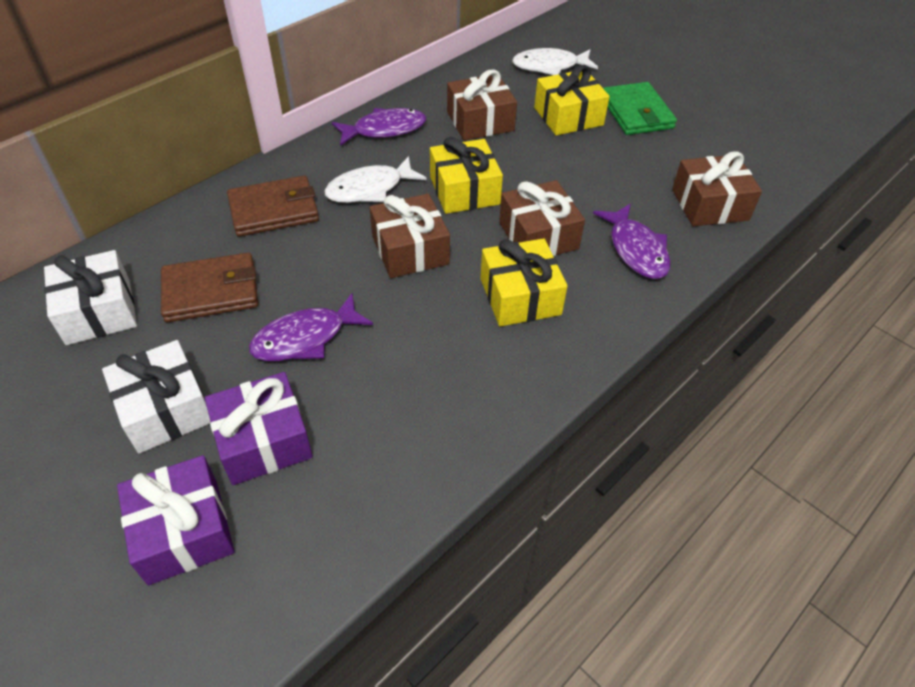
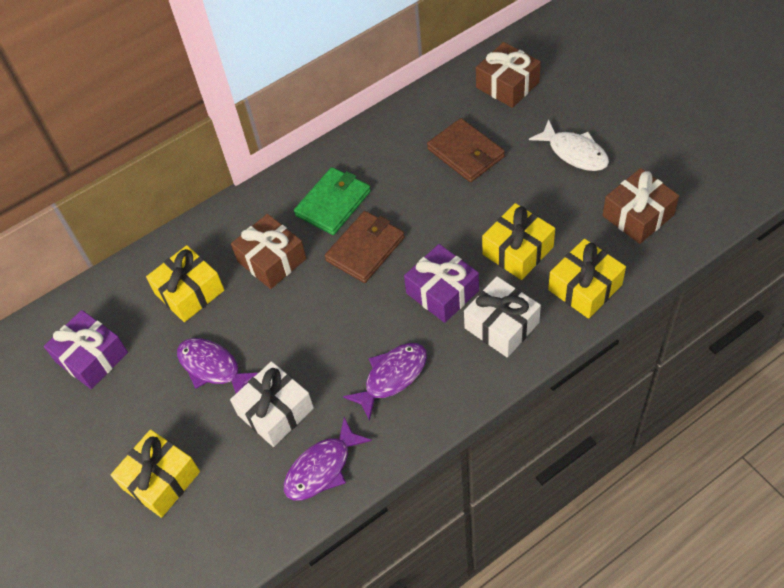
brown gift: 4 -> 3
white fish: 2 -> 1
yellow gift: 3 -> 4

